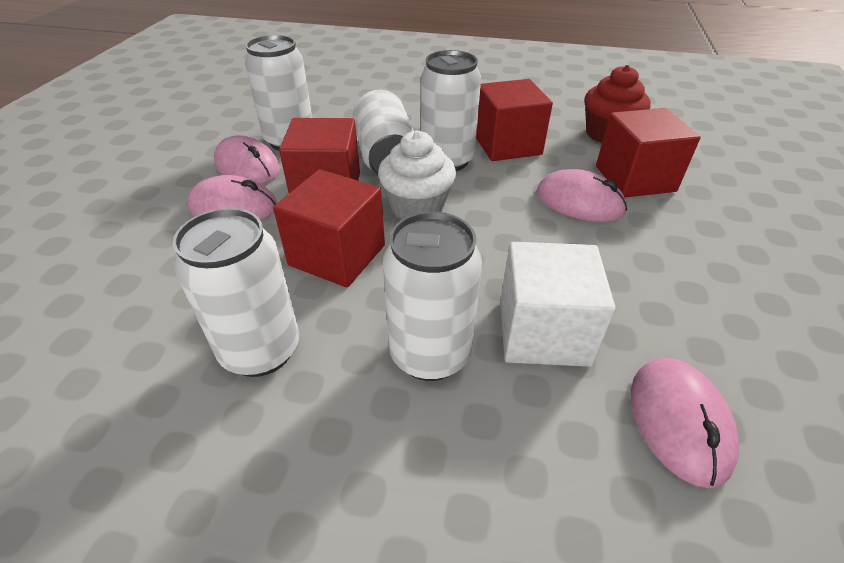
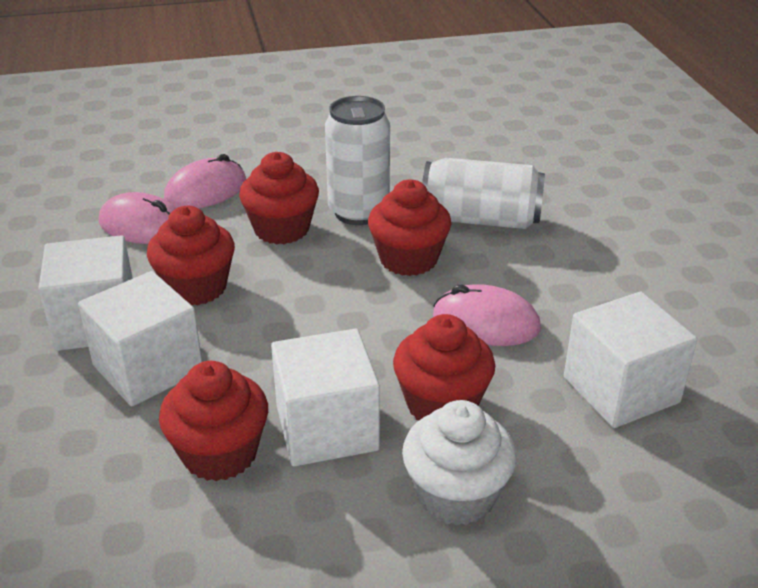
pink mouse: 4 -> 3
red cube: 4 -> 0
red cupcake: 1 -> 5
white can: 5 -> 2
white cube: 1 -> 4

